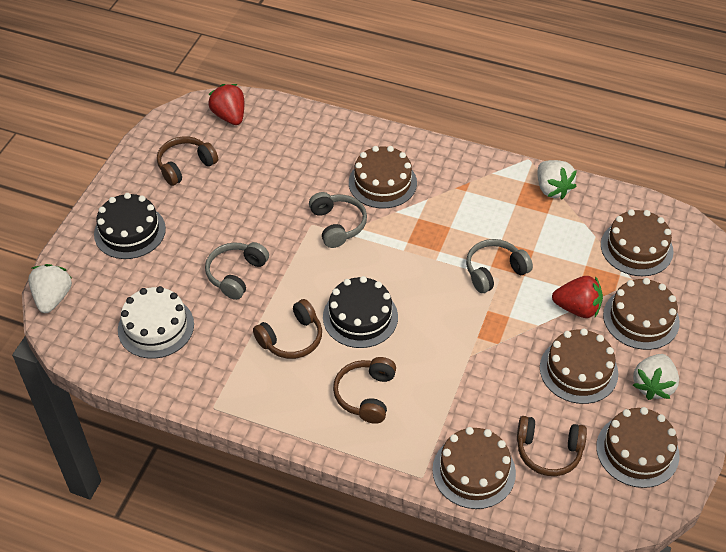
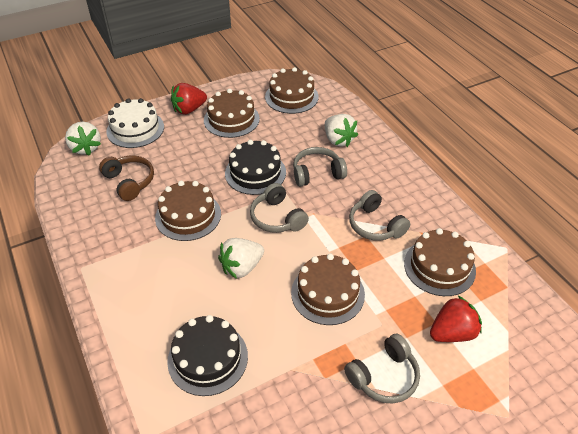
brown cake: 6 -> 5
brown headphones: 4 -> 1
grey headphones: 3 -> 4

